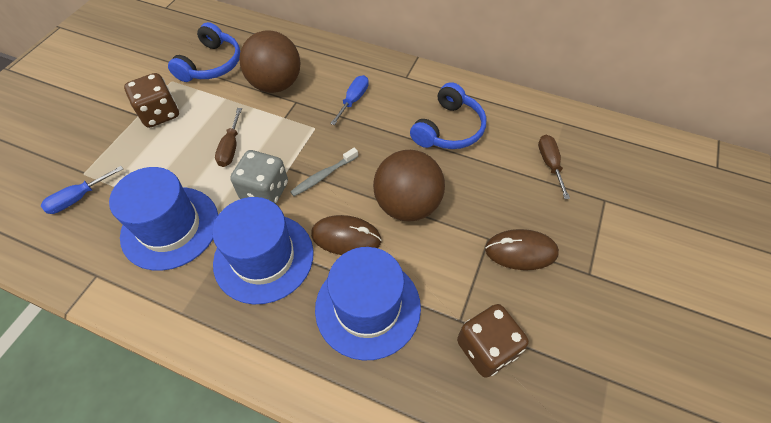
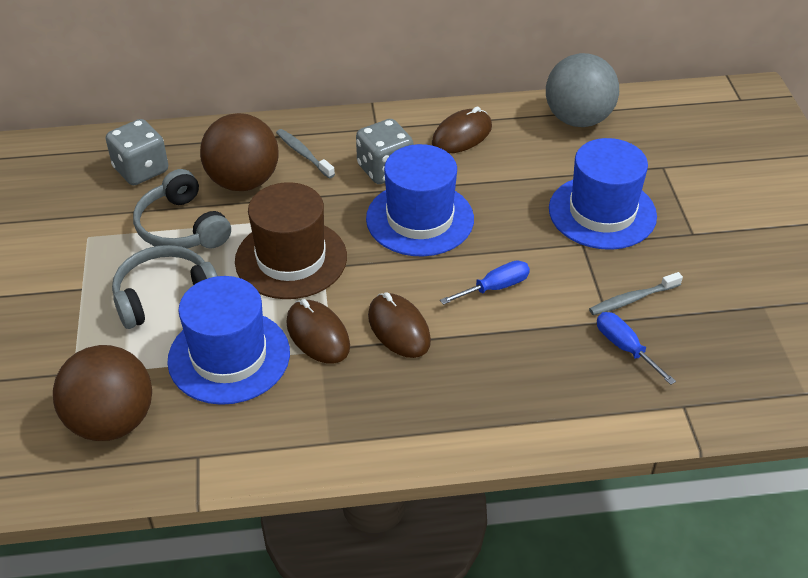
blue headphones: 2 -> 0
brown dice: 2 -> 0
brown hat: 0 -> 1
brown mouse: 2 -> 3
brown screwdriver: 2 -> 0
grey ball: 0 -> 1
grey dice: 1 -> 2
grey headphones: 0 -> 2
grey toothbrush: 1 -> 2

